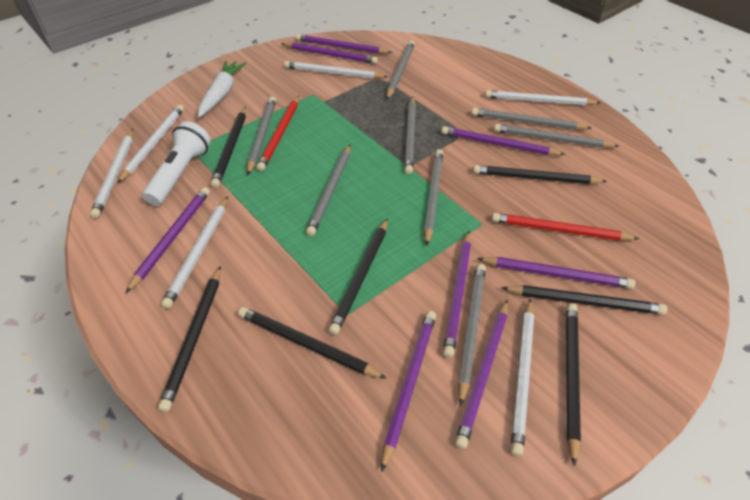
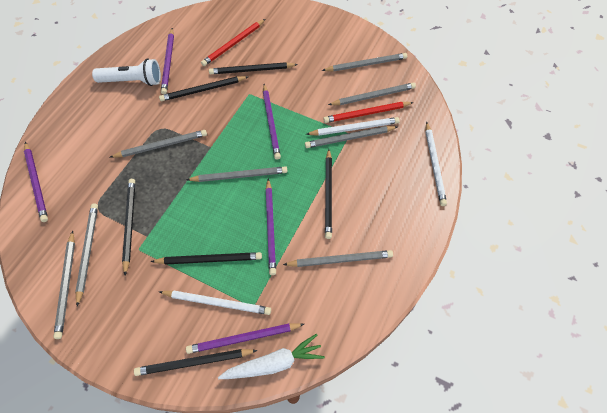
black pencil: 7 -> 6
purple pencil: 8 -> 5
white pencil: 6 -> 3

